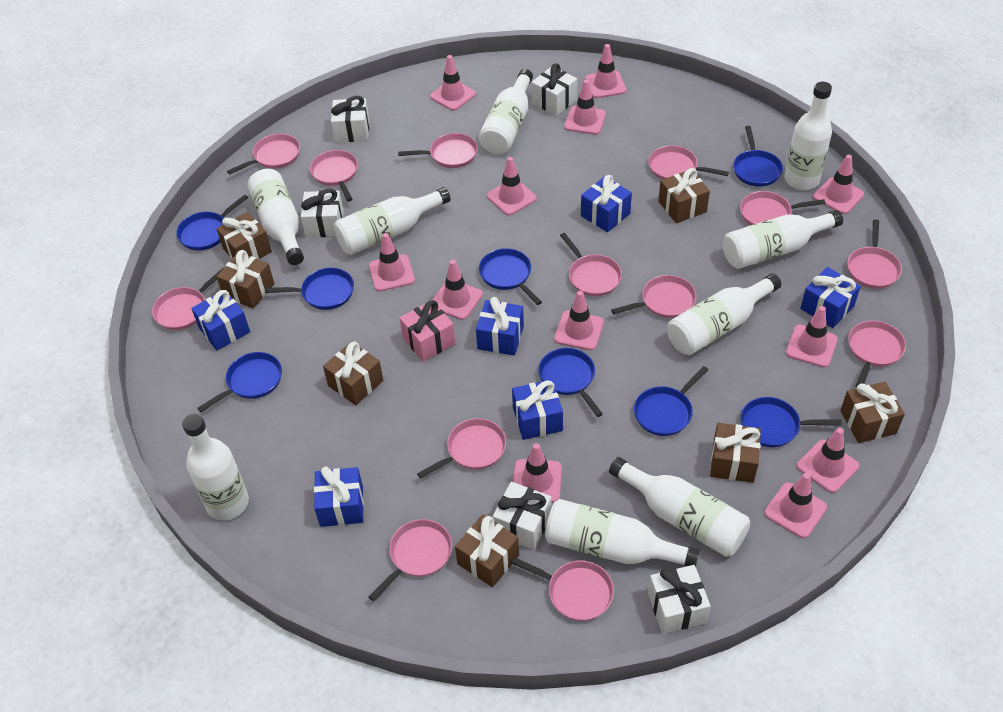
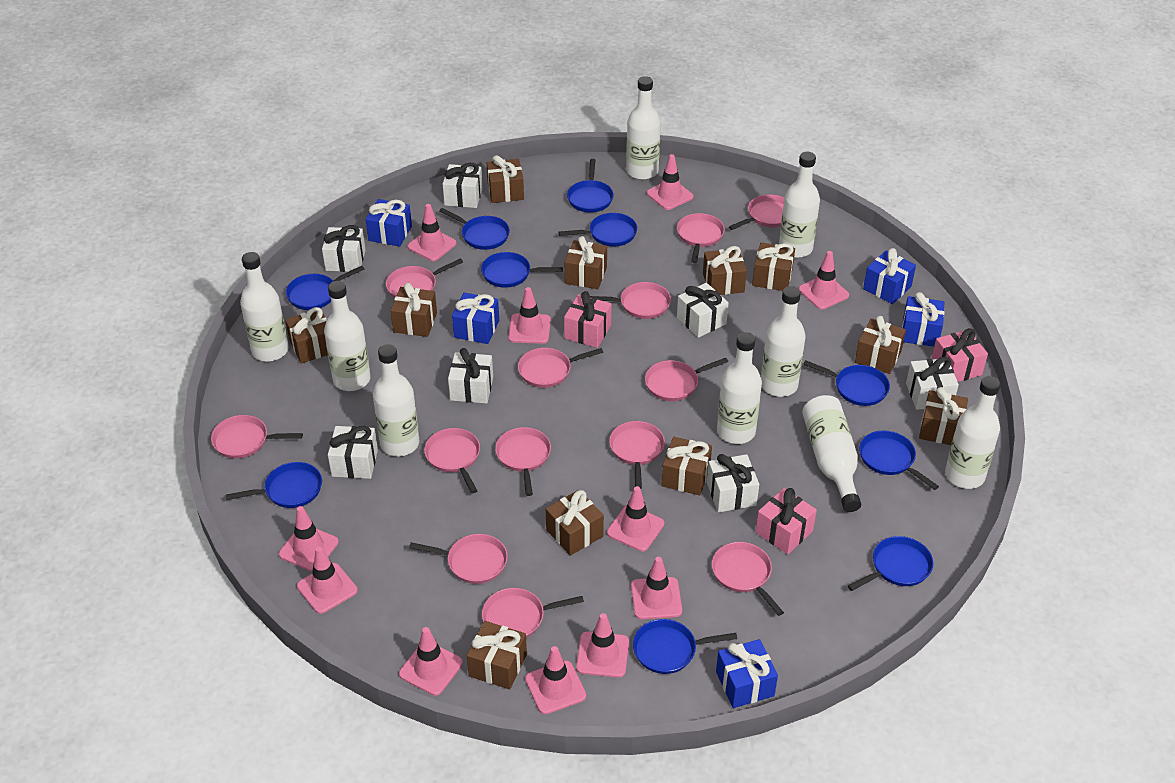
blue gift: 6 -> 5
blue pan: 8 -> 10
brown gift: 7 -> 11
pink gift: 1 -> 3
pink traffic cone: 12 -> 11
white gift: 5 -> 7

